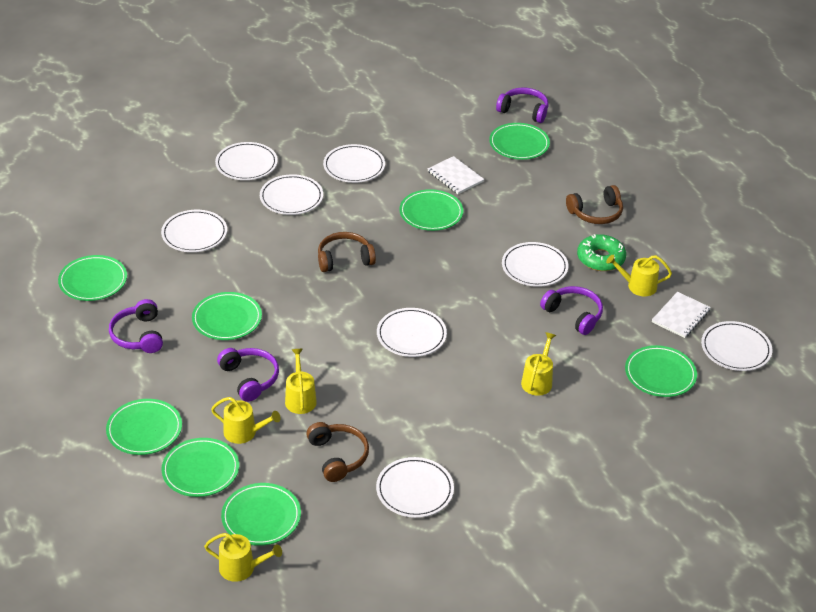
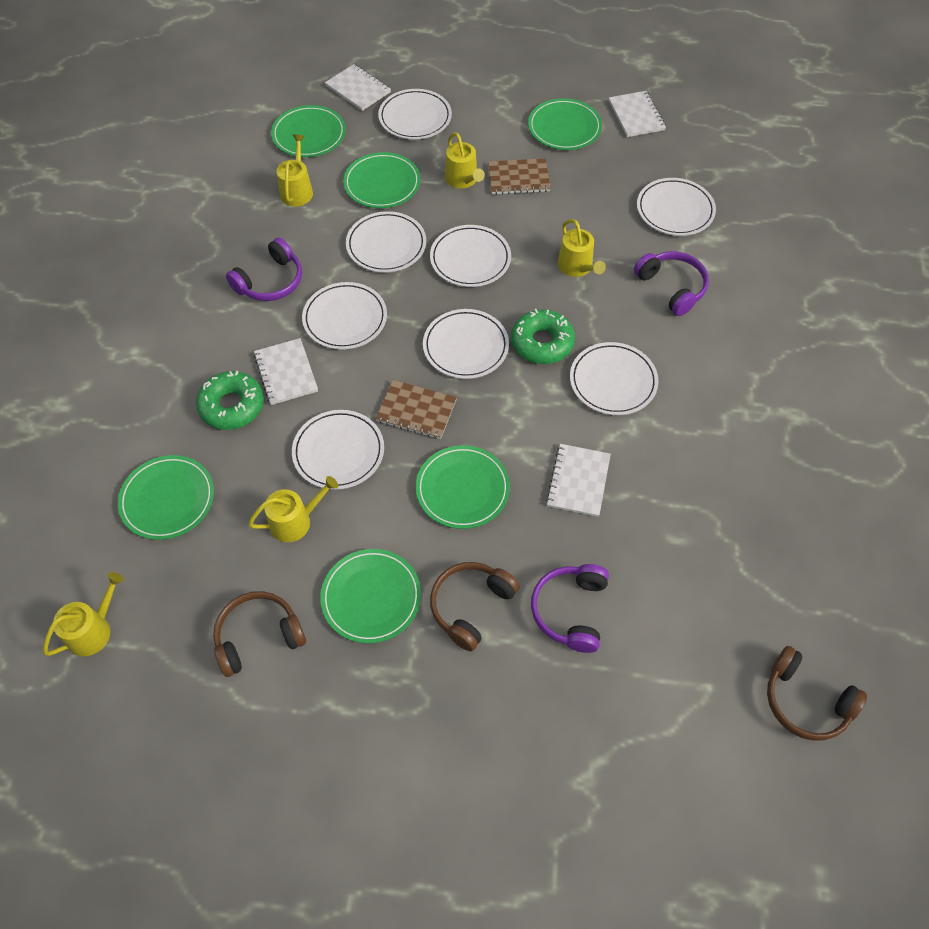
brown notebook: 0 -> 2
green donut: 1 -> 2
green plate: 8 -> 6
purple headphones: 4 -> 3
white notebook: 2 -> 4

